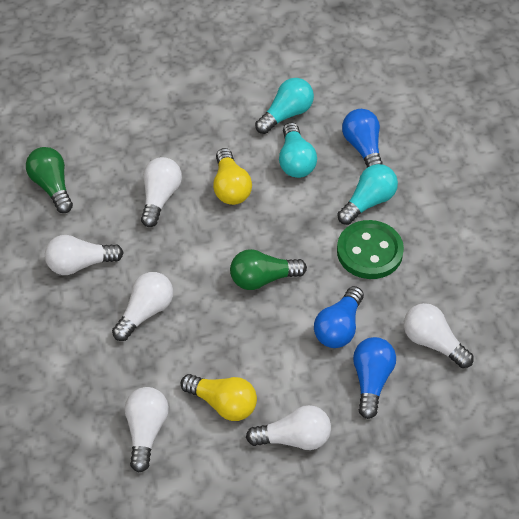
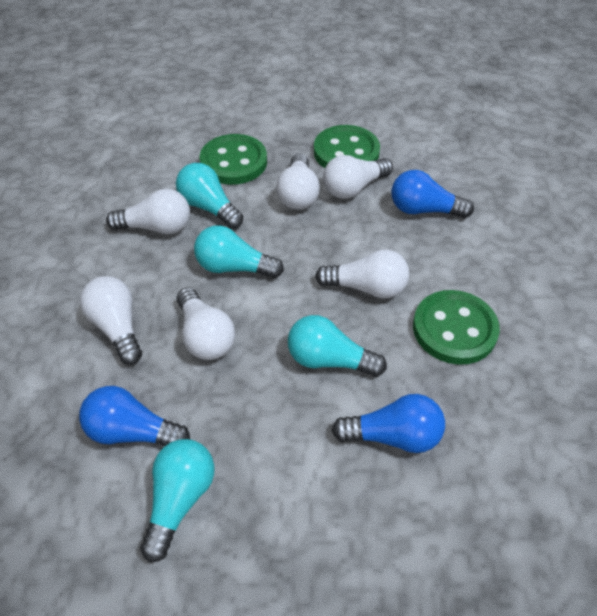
green button: 1 -> 3
green light bulb: 2 -> 0
turquoise light bulb: 3 -> 4
yellow light bulb: 2 -> 0

